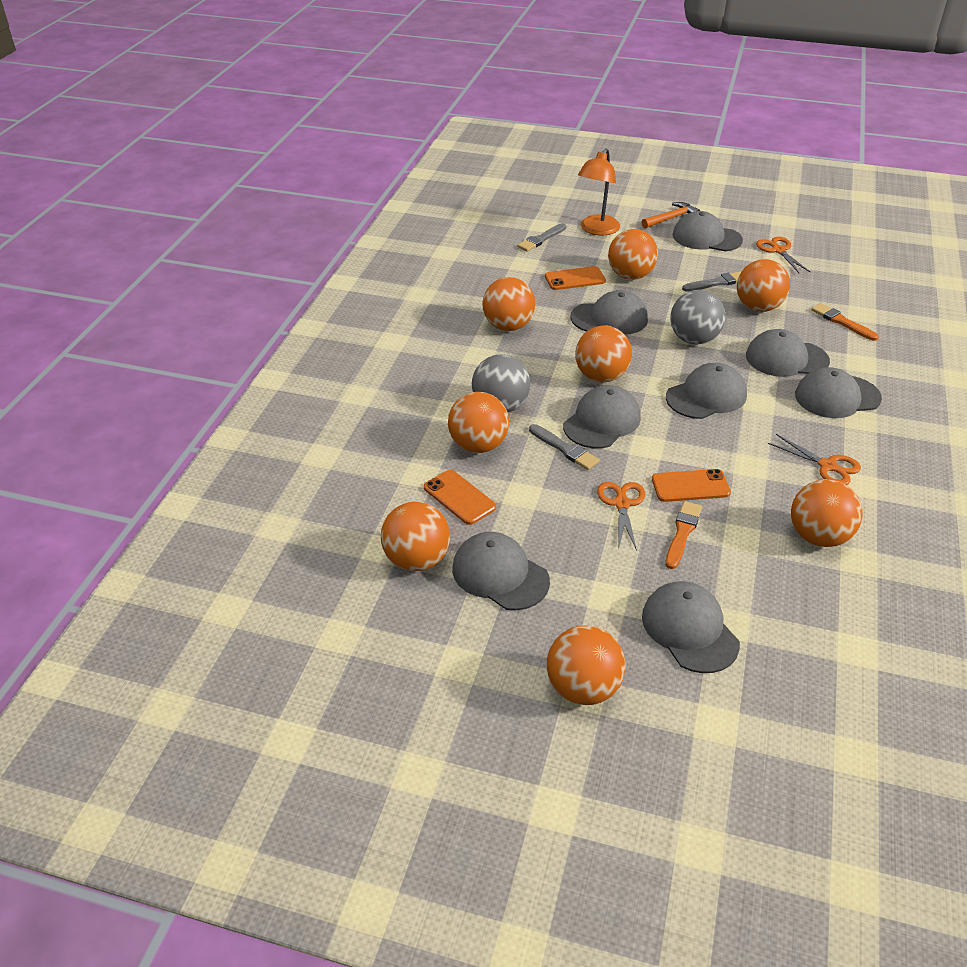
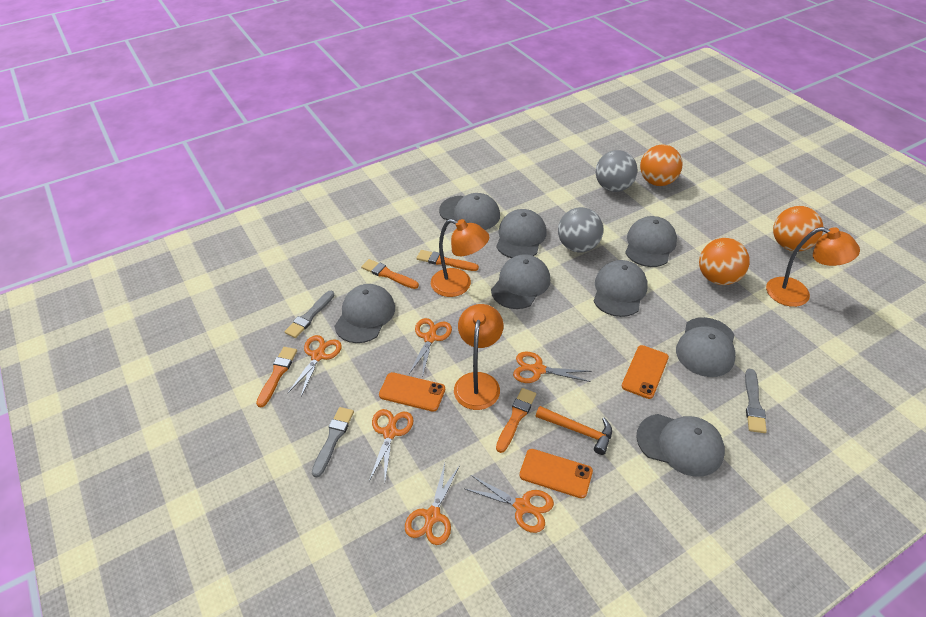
orange ball: 8 -> 3
orange brush: 2 -> 4
orange lamp: 1 -> 3
orange scissors: 3 -> 6

